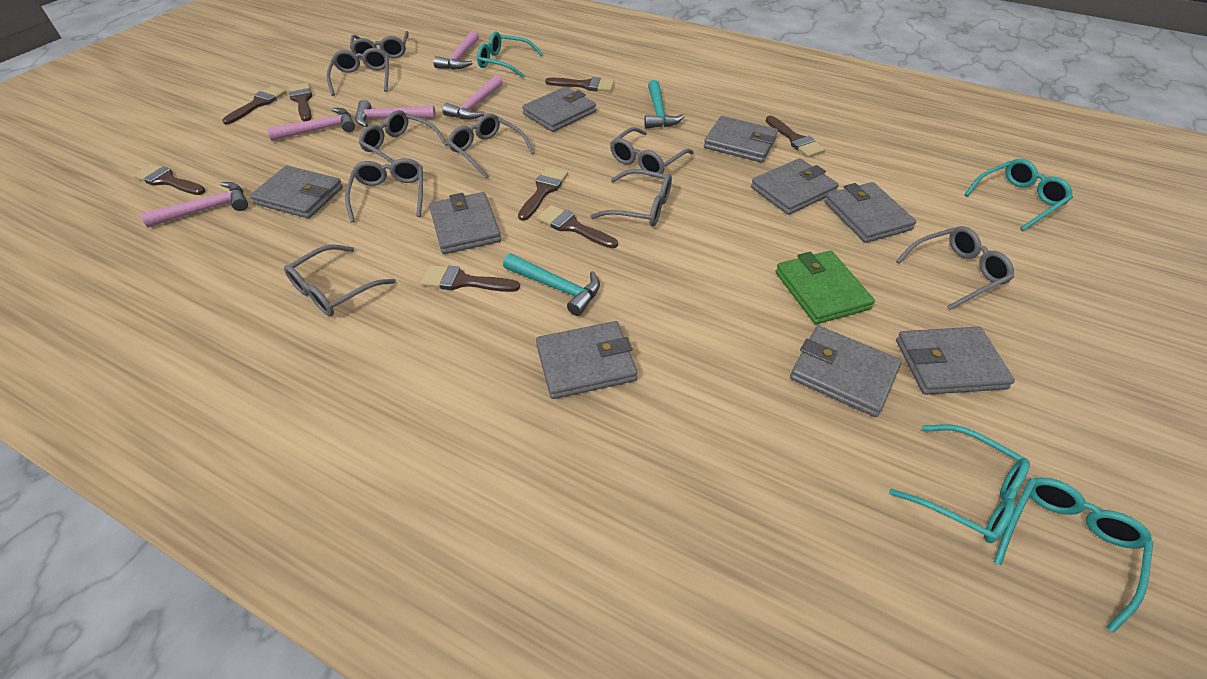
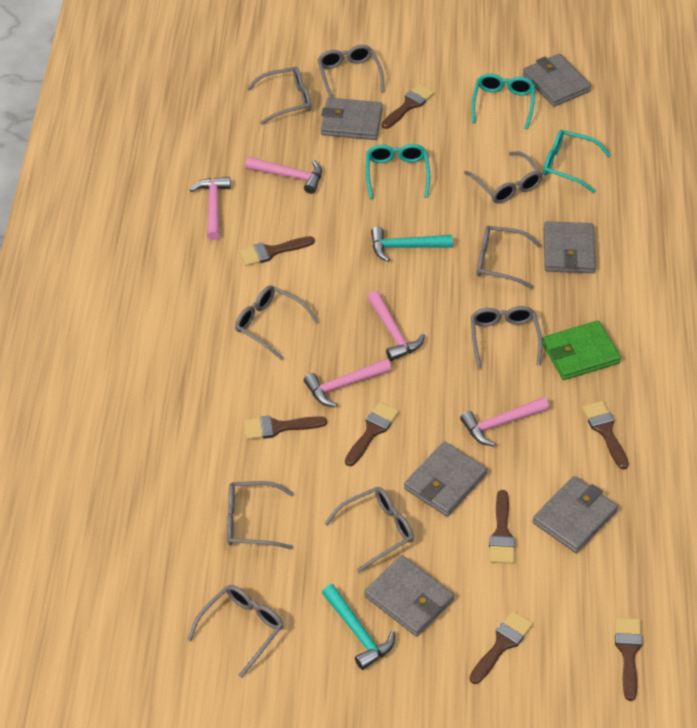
grey wallet: 9 -> 6
turquoise glasses: 4 -> 3

